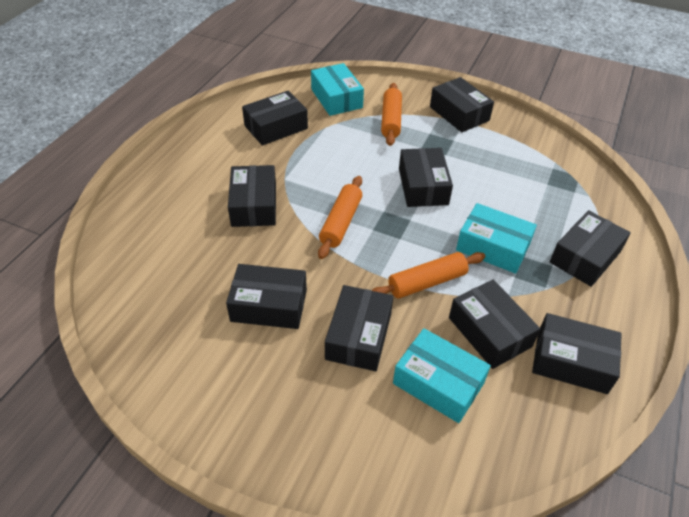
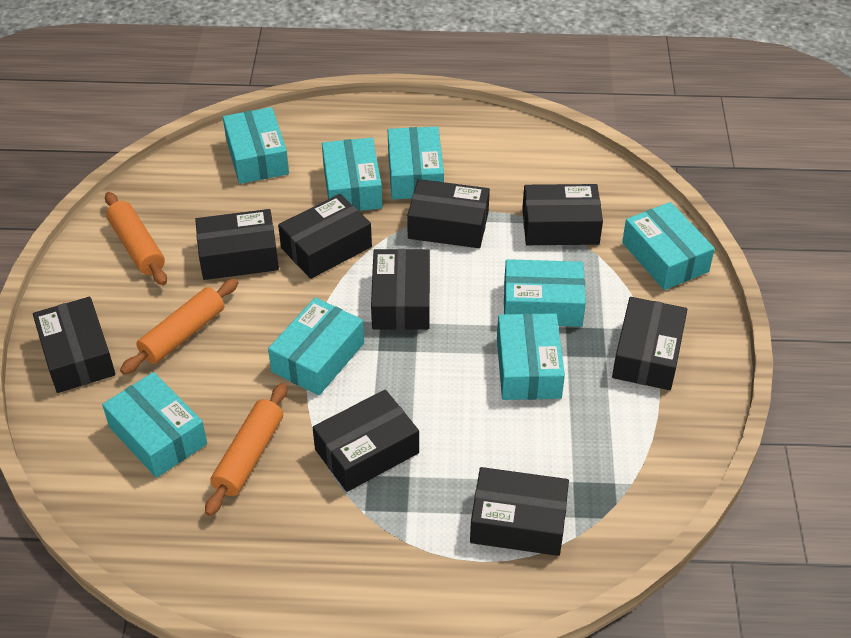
turquoise box: 3 -> 8

